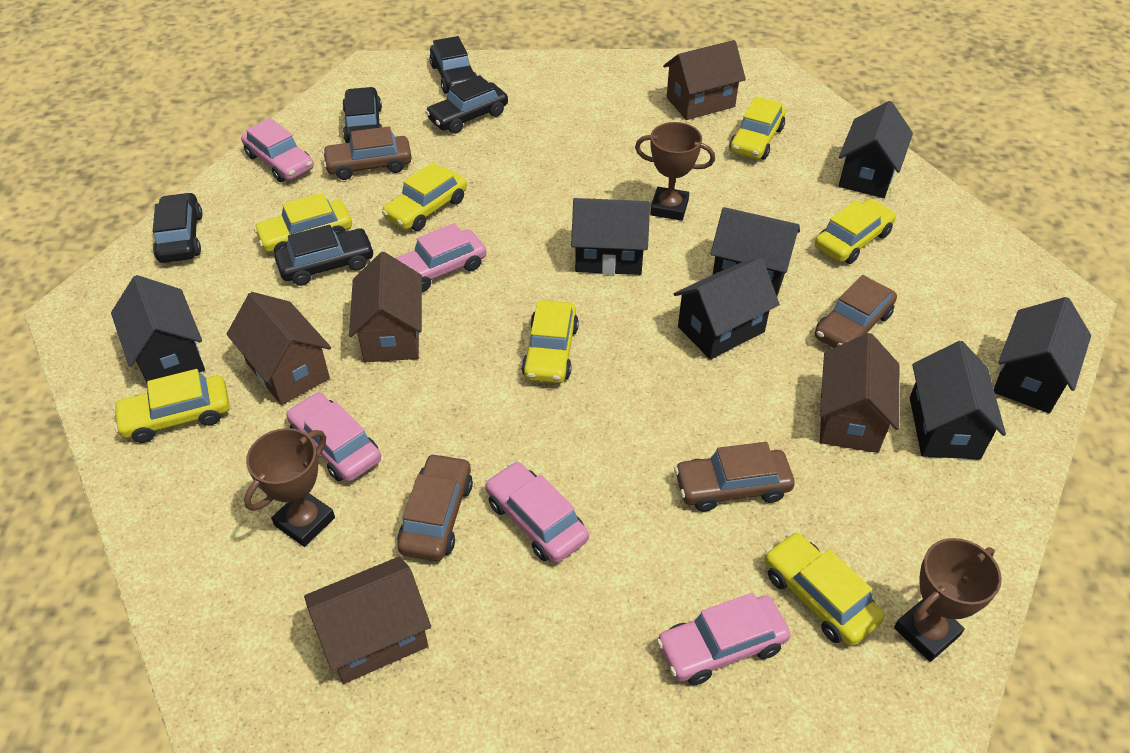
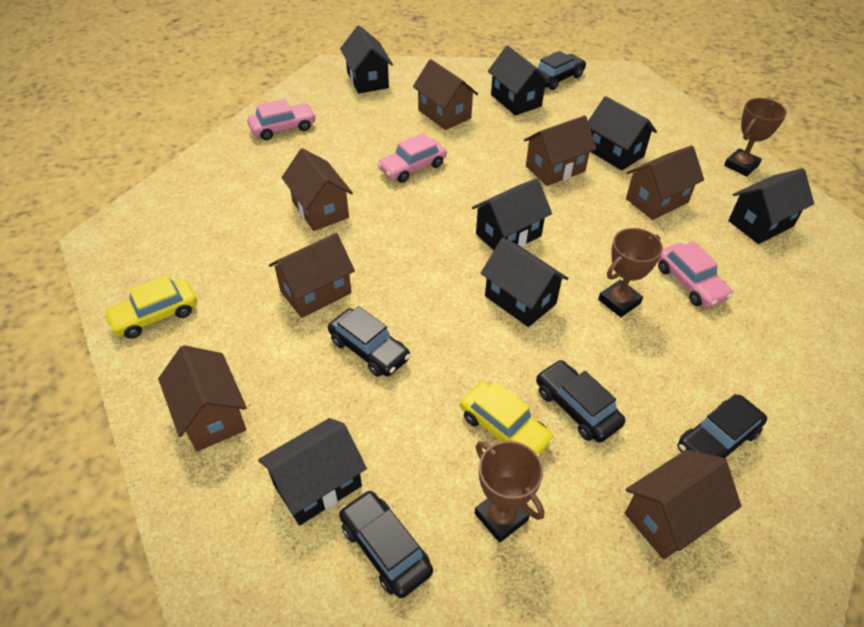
brown car: 4 -> 0
brown house: 5 -> 7
pink car: 5 -> 3
yellow car: 7 -> 2

